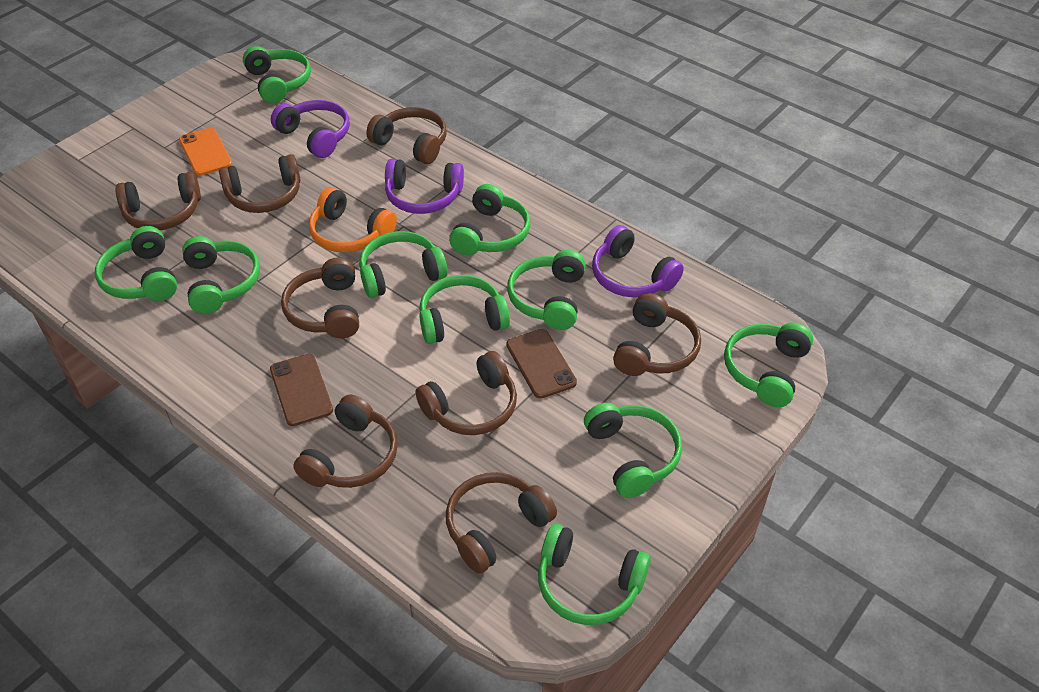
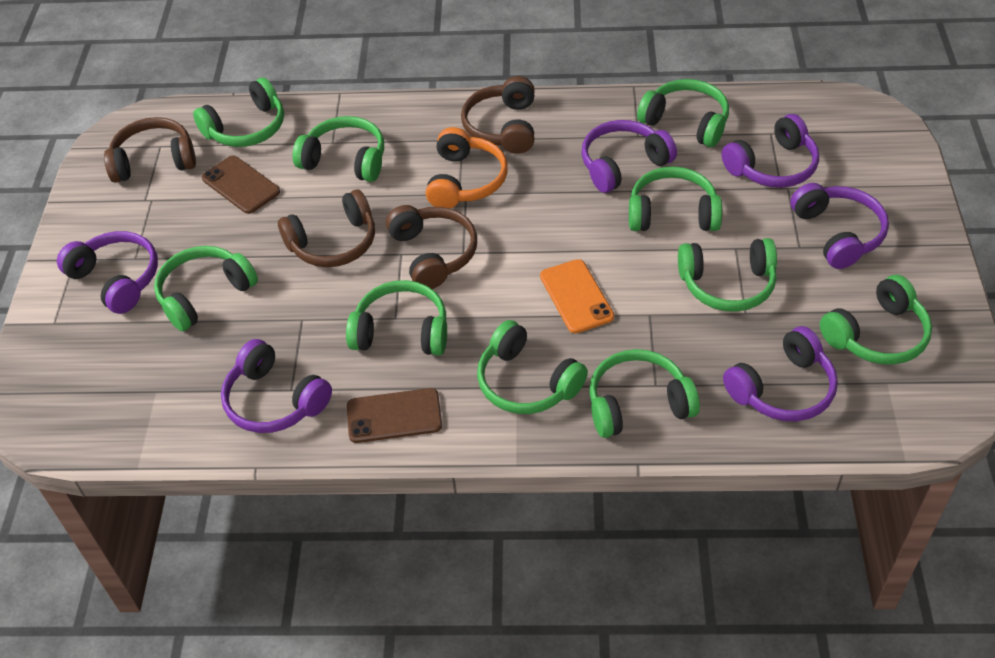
brown headphones: 8 -> 4
purple headphones: 3 -> 6

